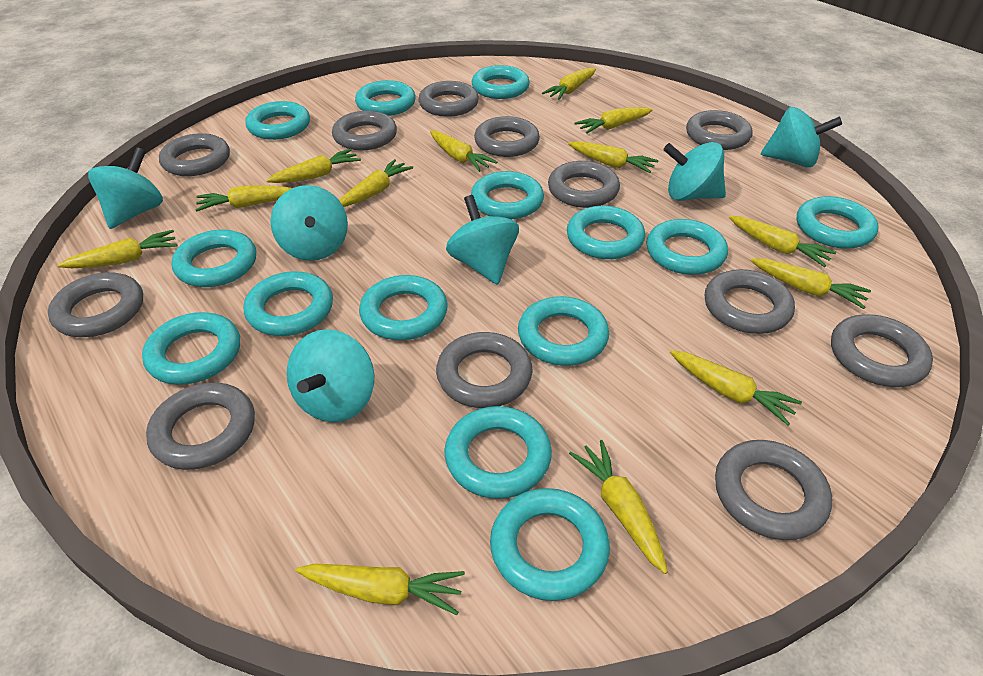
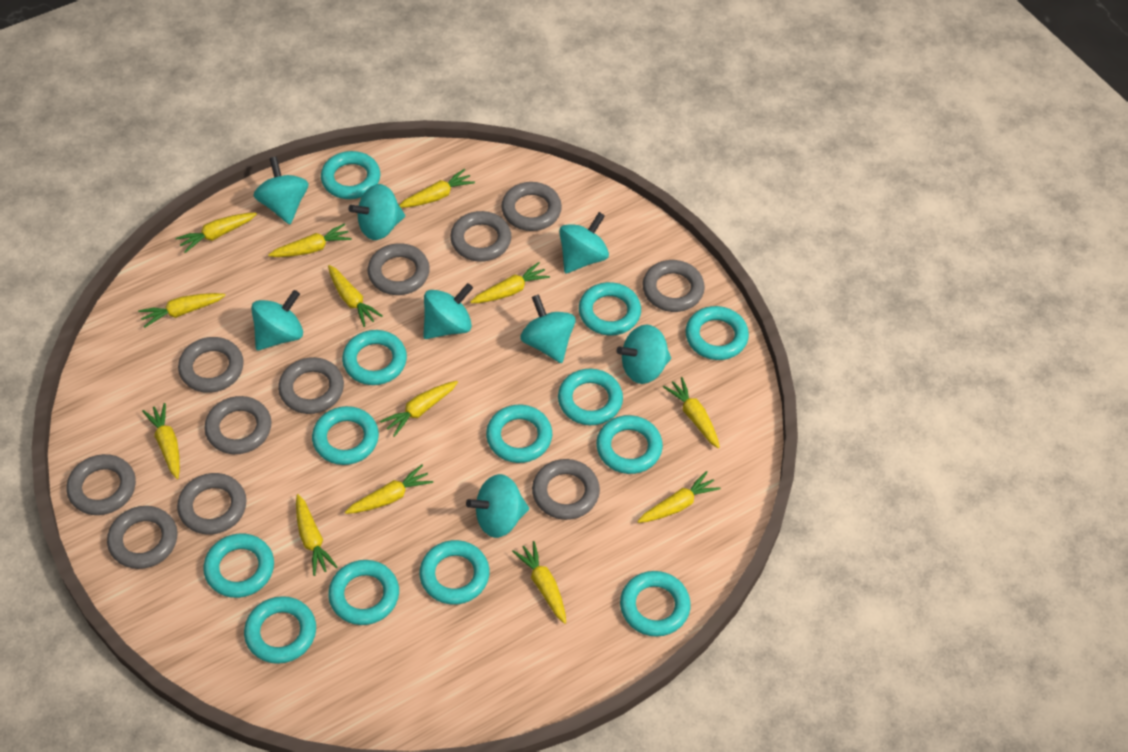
grey ring: 12 -> 11
turquoise ring: 14 -> 13
turquoise spinning top: 6 -> 8

